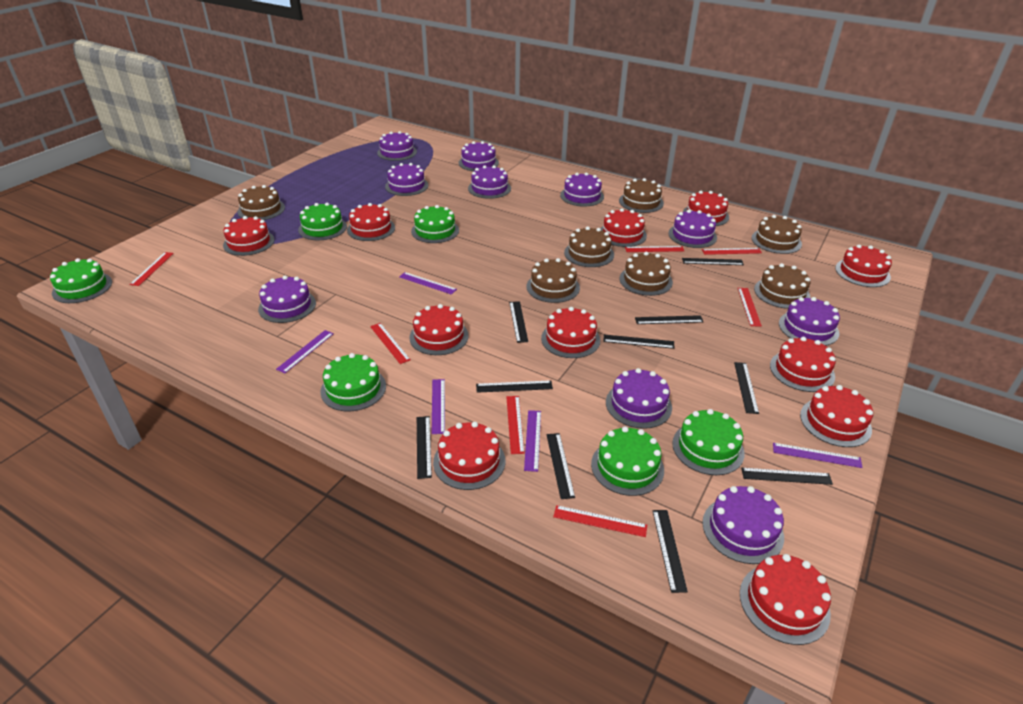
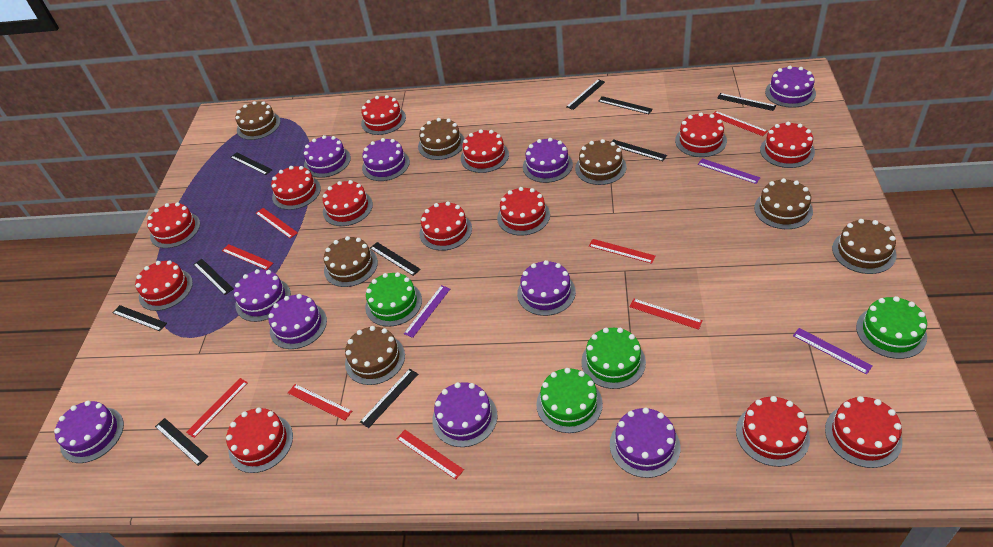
green cake: 6 -> 4
purple ruler: 5 -> 3
red cake: 11 -> 13
red ruler: 7 -> 8

